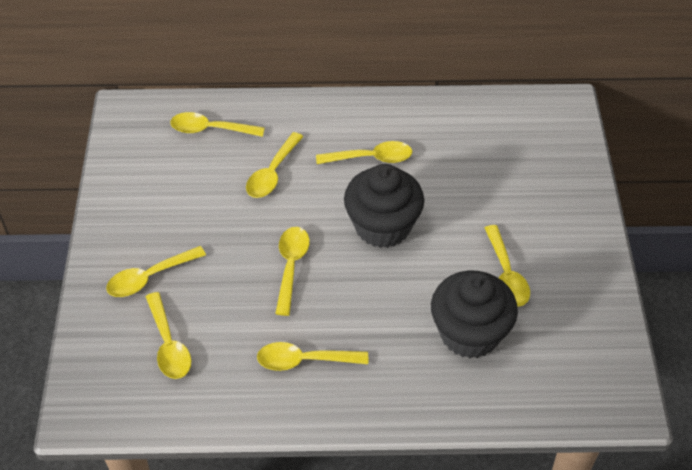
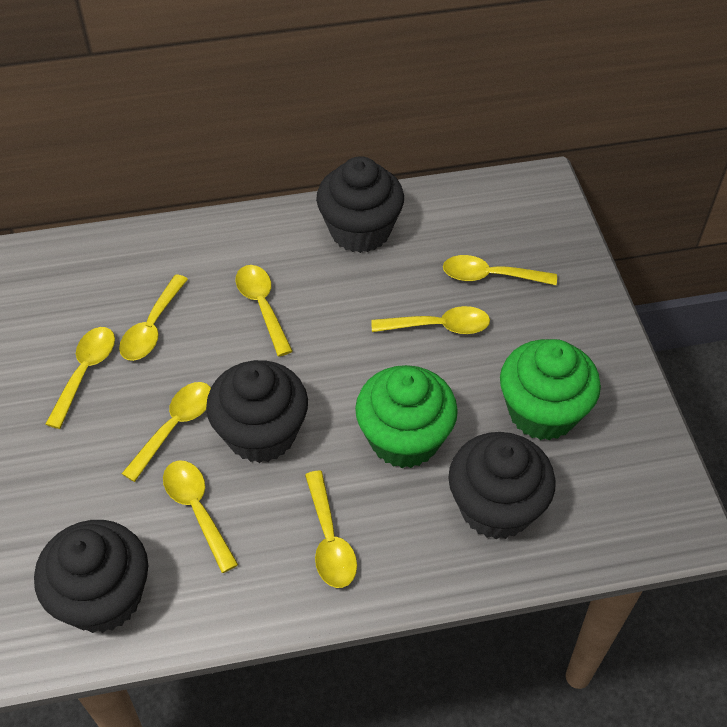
black cupcake: 2 -> 4
green cupcake: 0 -> 2

